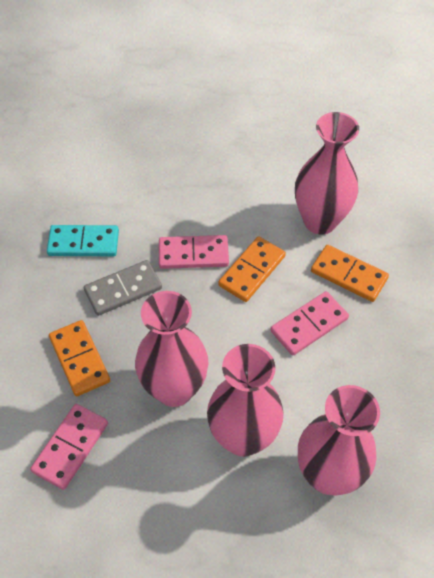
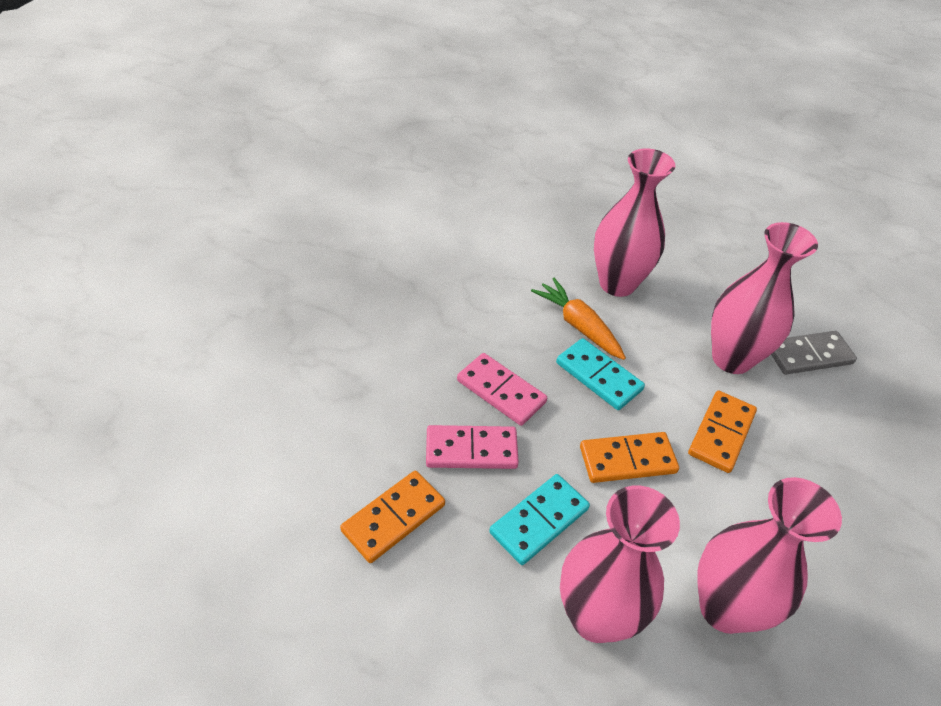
orange carrot: 0 -> 1
pink domino: 3 -> 2
turquoise domino: 1 -> 2

